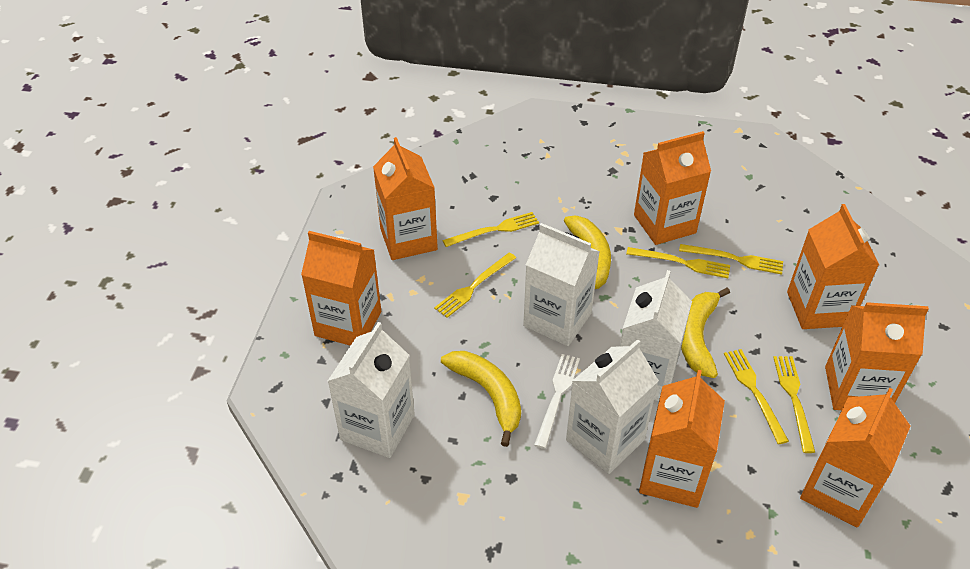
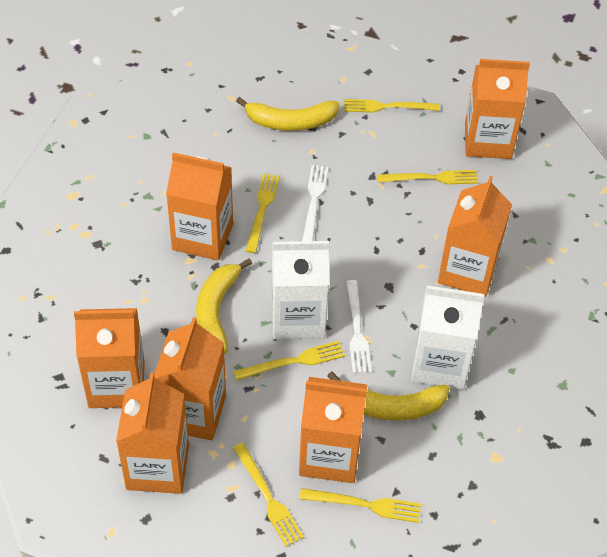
white carton: 4 -> 2
white fork: 1 -> 2

